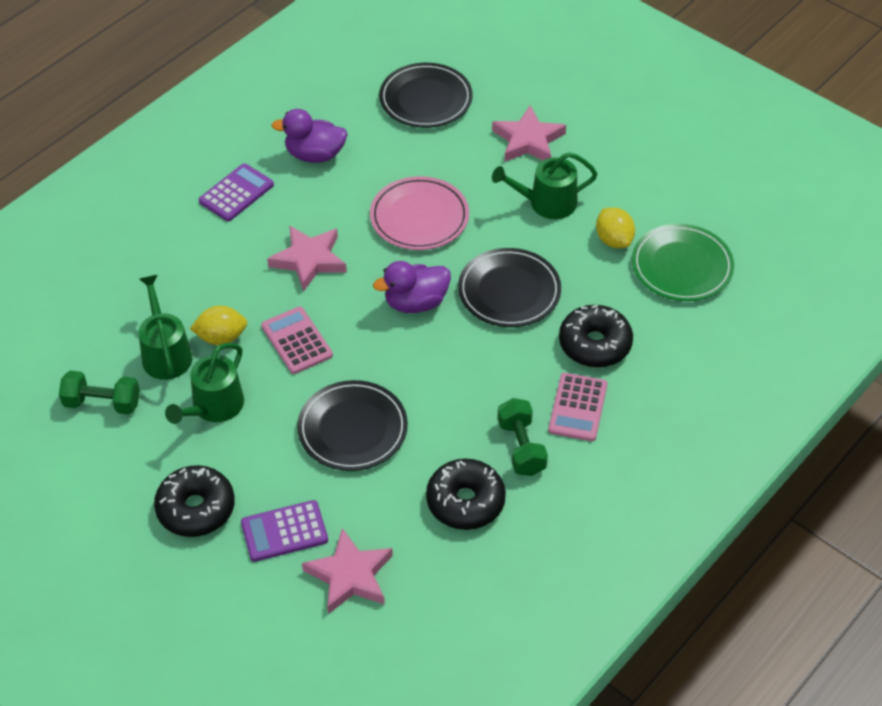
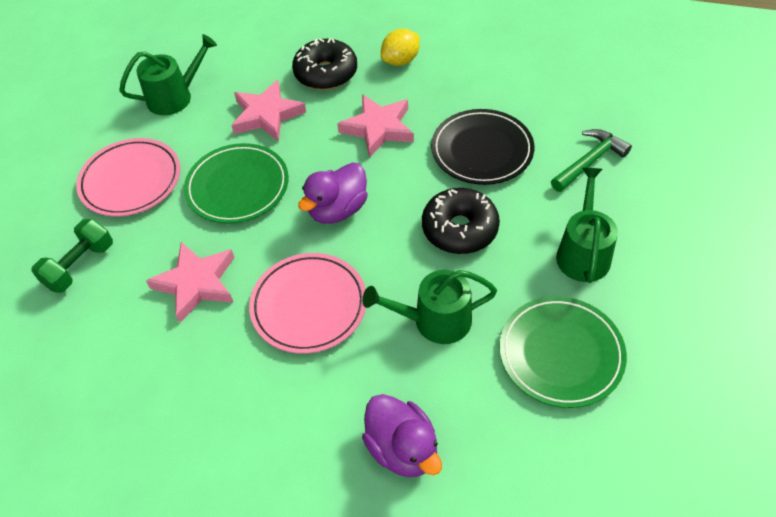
black donut: 3 -> 2
black plate: 3 -> 1
green dumbbell: 2 -> 1
green hammer: 0 -> 1
green plate: 1 -> 2
pink calculator: 2 -> 0
pink plate: 1 -> 2
purple calculator: 2 -> 0
yellow lemon: 2 -> 1

